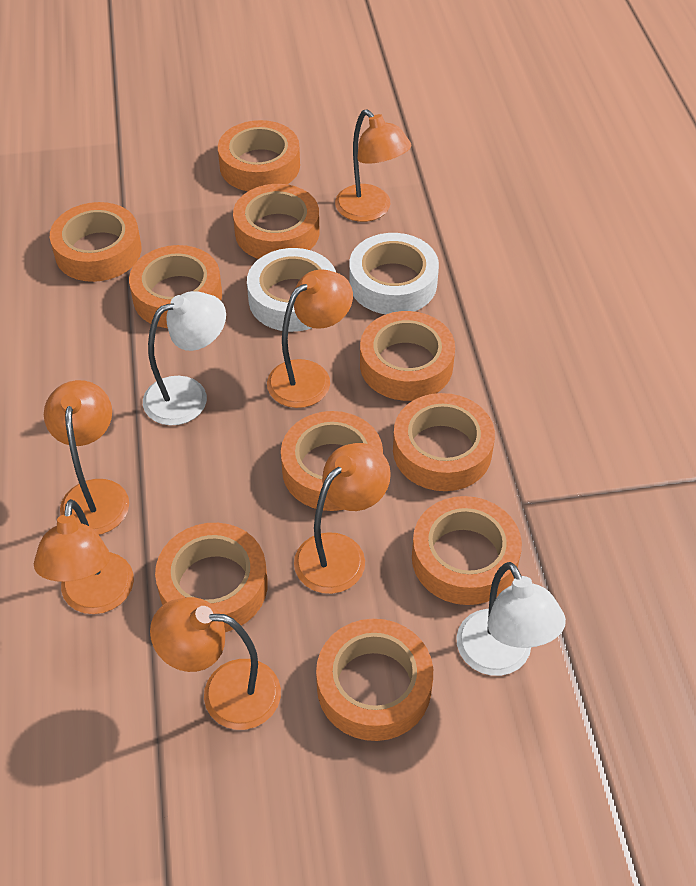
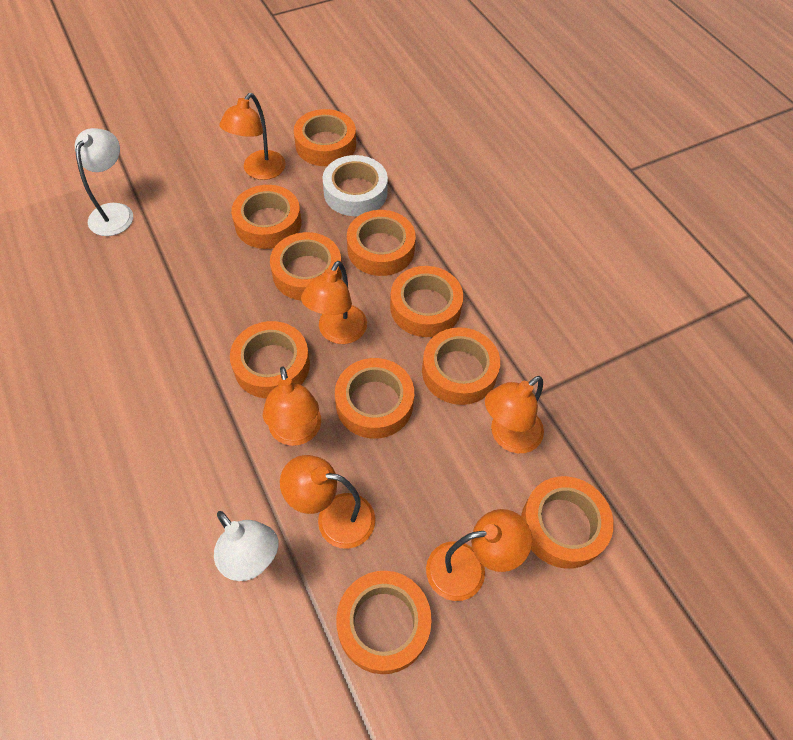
white tape: 2 -> 1

